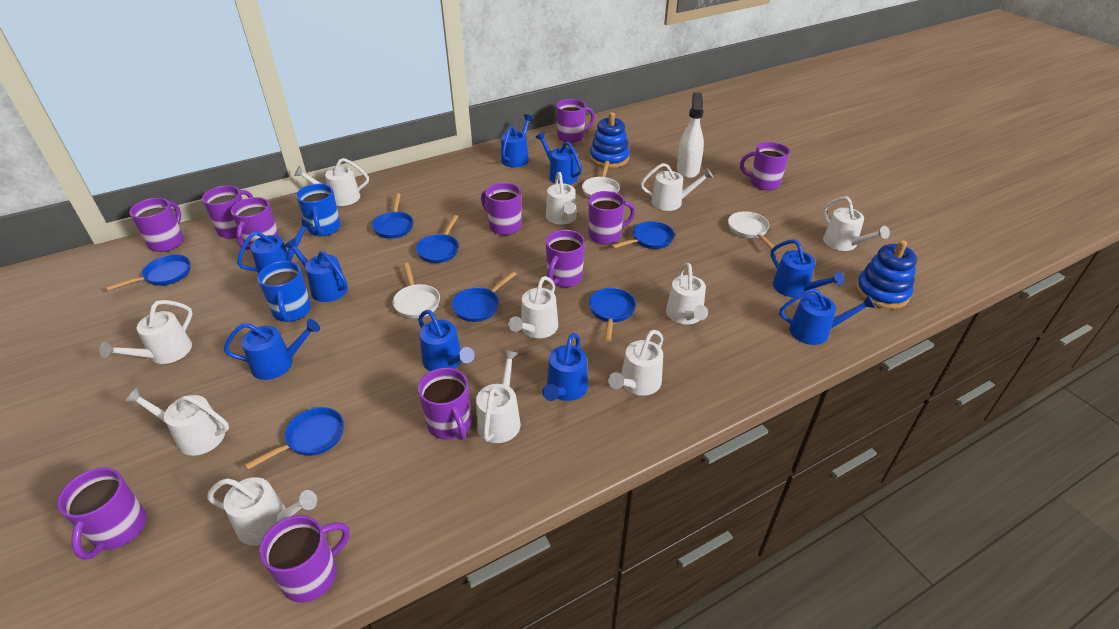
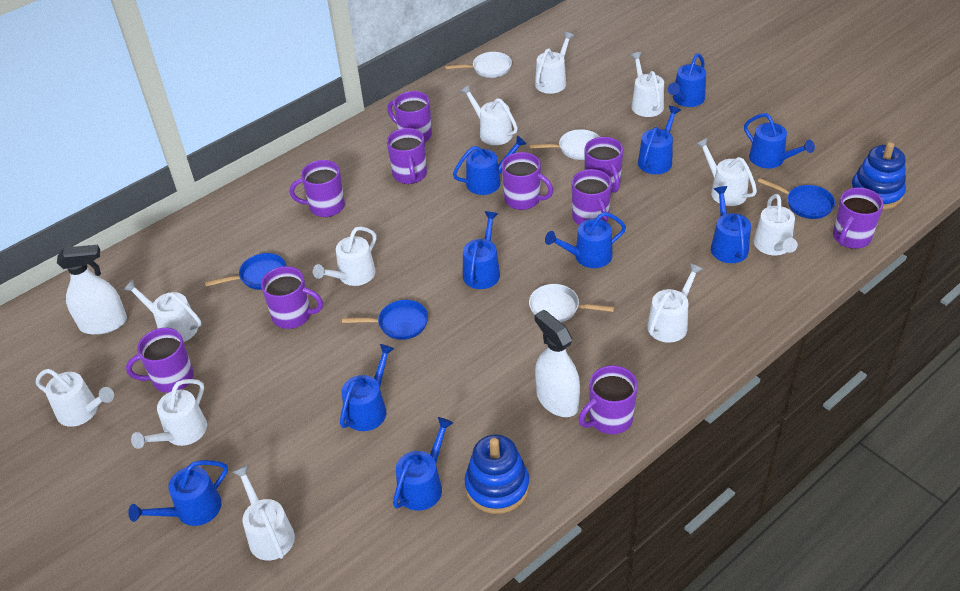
blue mug: 2 -> 0
blue pan: 7 -> 3
blue watering can: 9 -> 10
purple mug: 11 -> 10
white spray bottle: 1 -> 2

